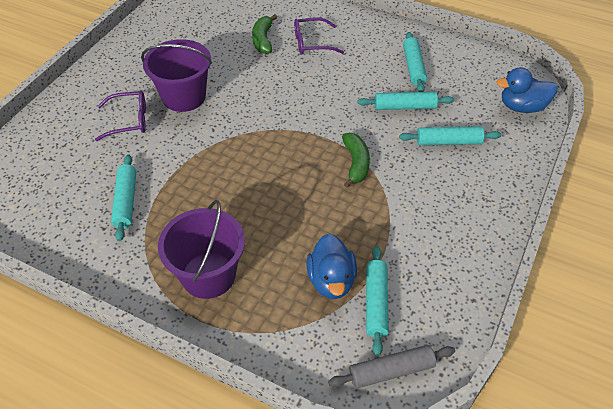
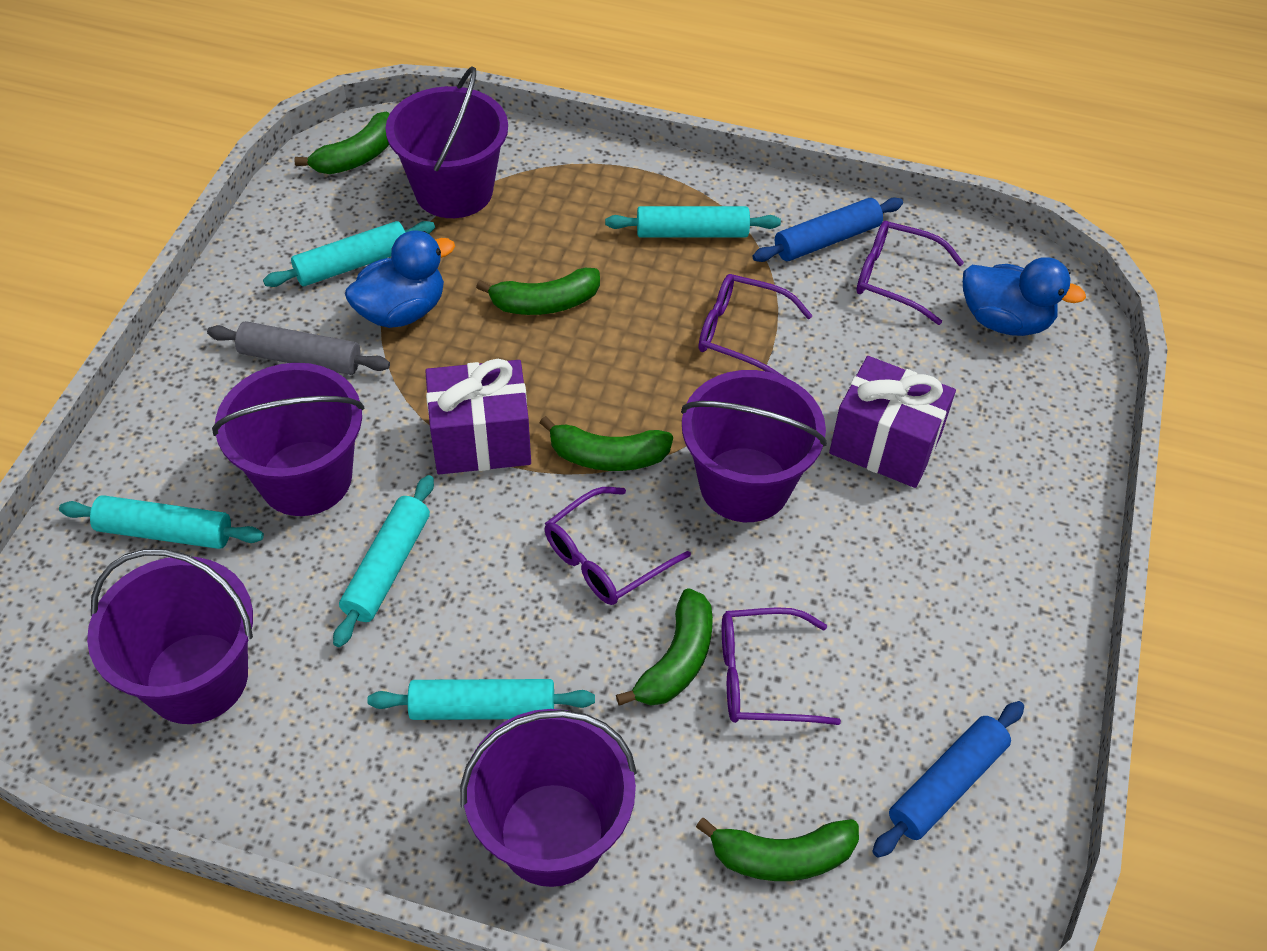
blue rolling pin: 0 -> 2
green banana: 2 -> 5
purple bucket: 2 -> 5
purple gift: 0 -> 2
purple glasses: 2 -> 4

